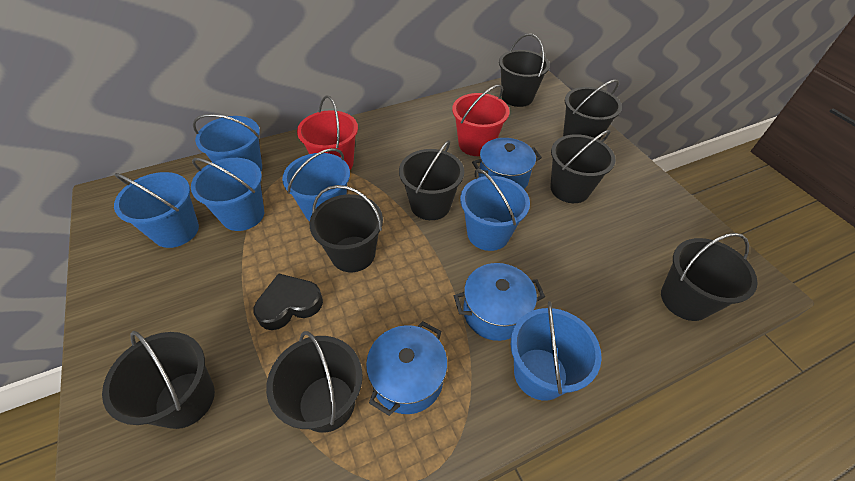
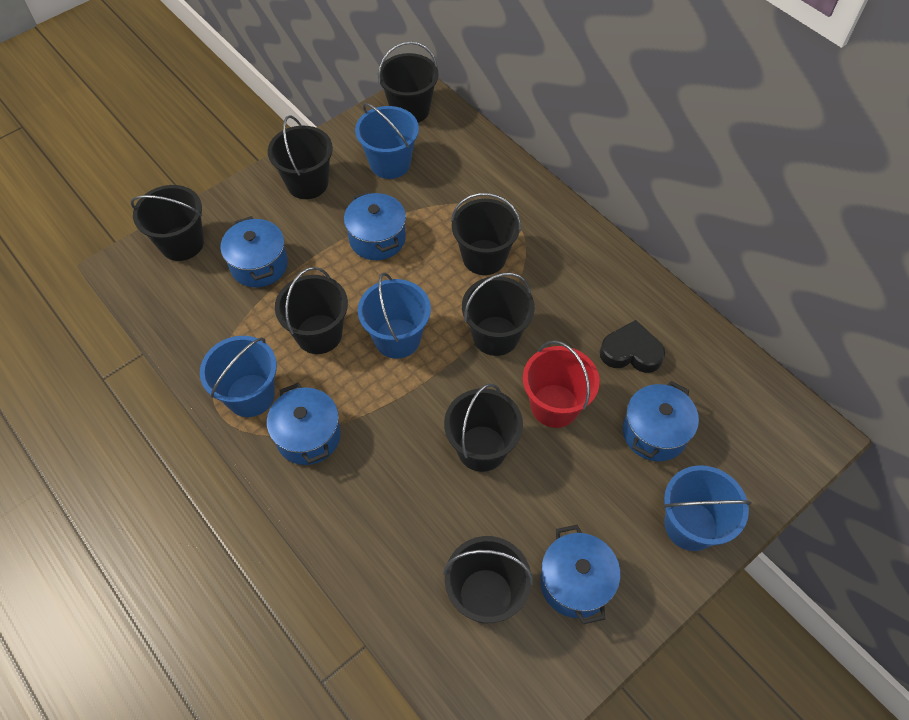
blue bucket: 6 -> 4
blue pot: 3 -> 5
red bucket: 2 -> 1

